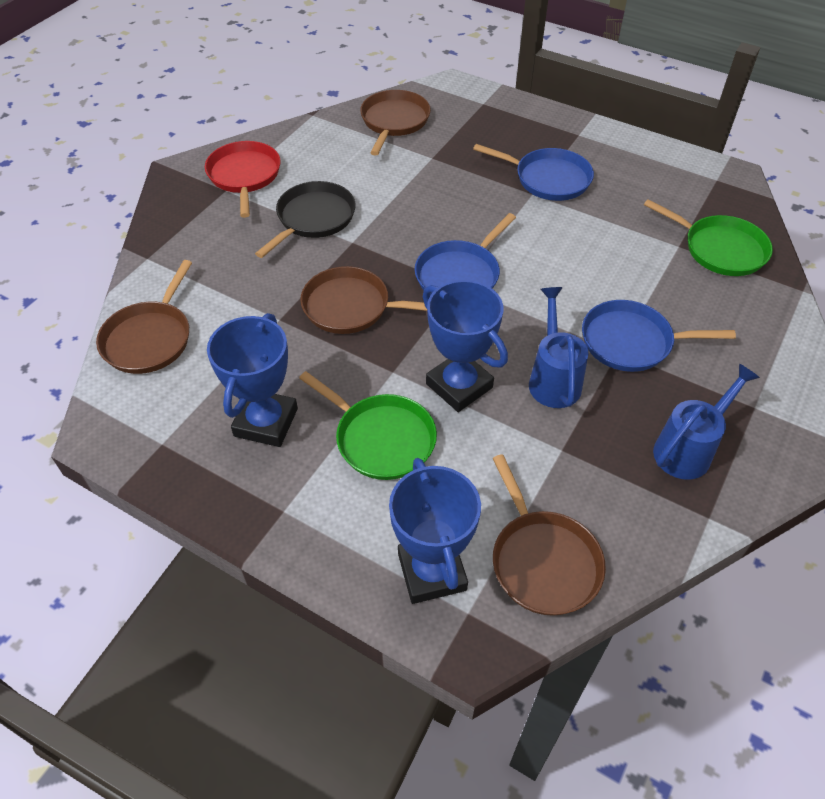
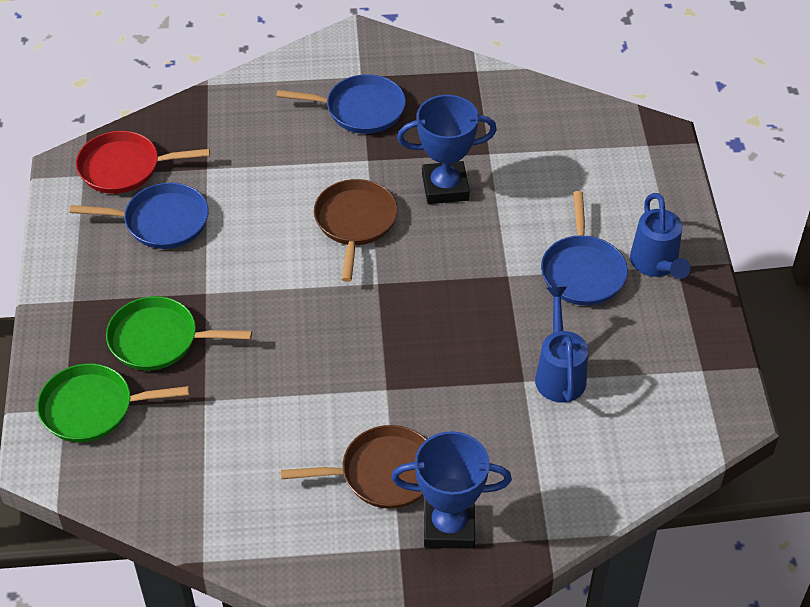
black pan: 1 -> 0
blue trophy: 3 -> 2
brown pan: 4 -> 2

